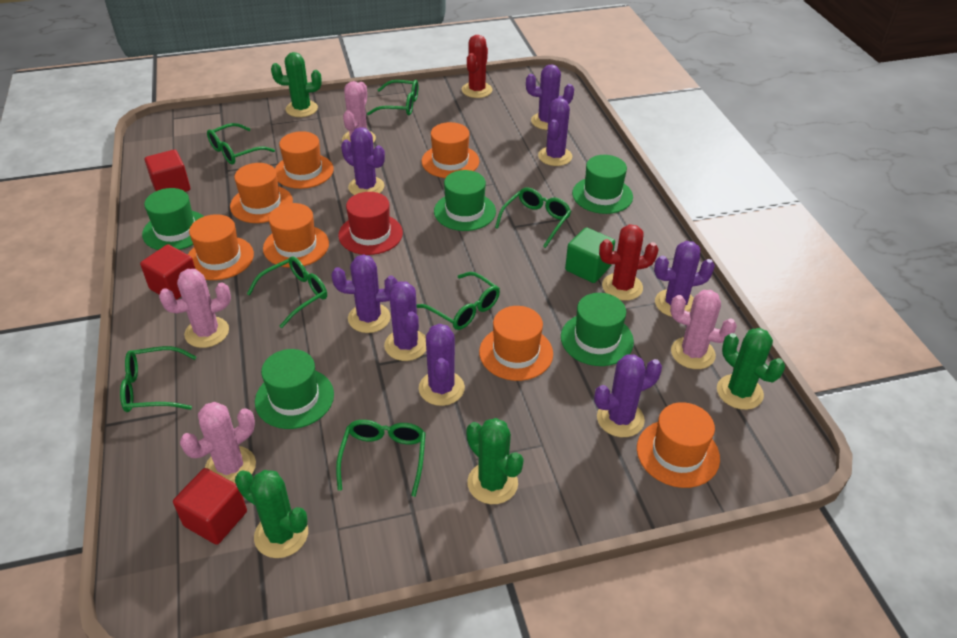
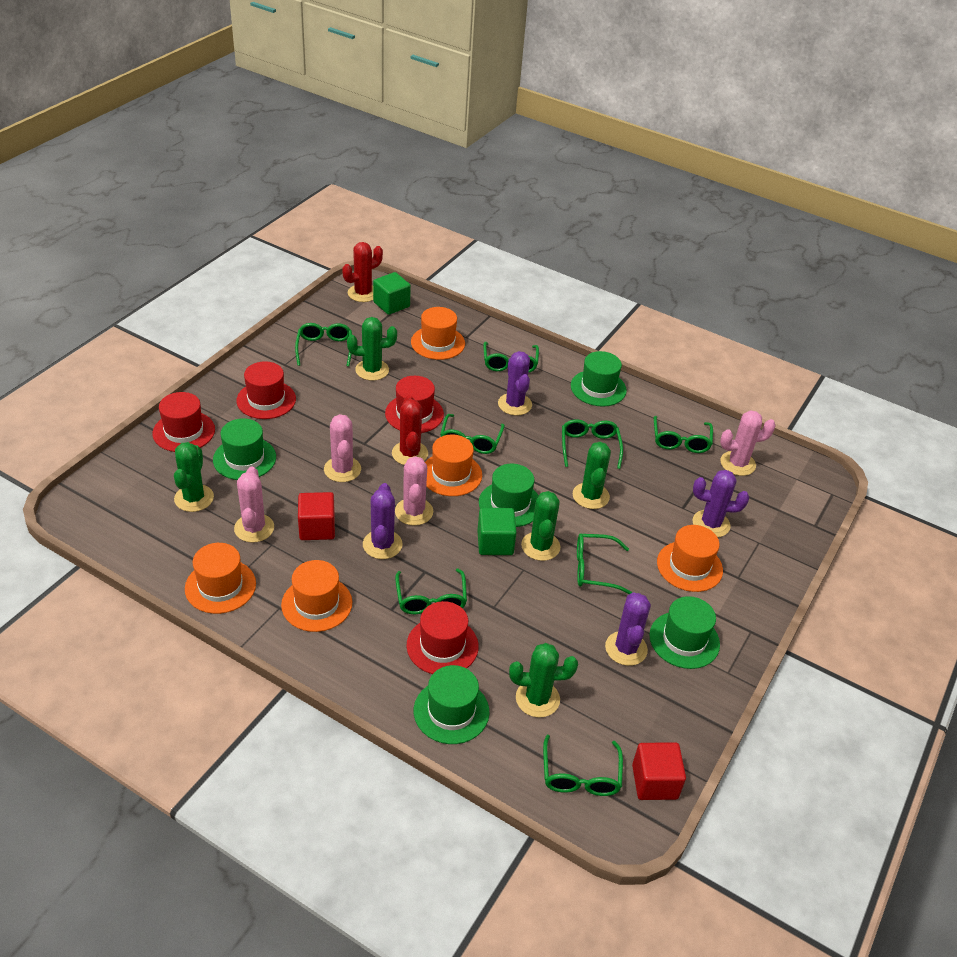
green cactus: 4 -> 5
green cube: 1 -> 2
green glasses: 7 -> 8
orange hat: 7 -> 5
purple cactus: 8 -> 4
red cube: 3 -> 2
red hat: 1 -> 4

